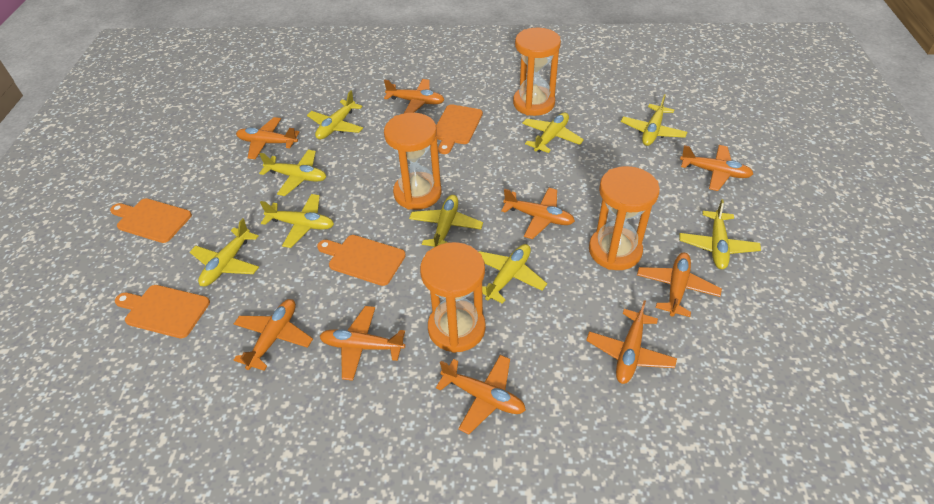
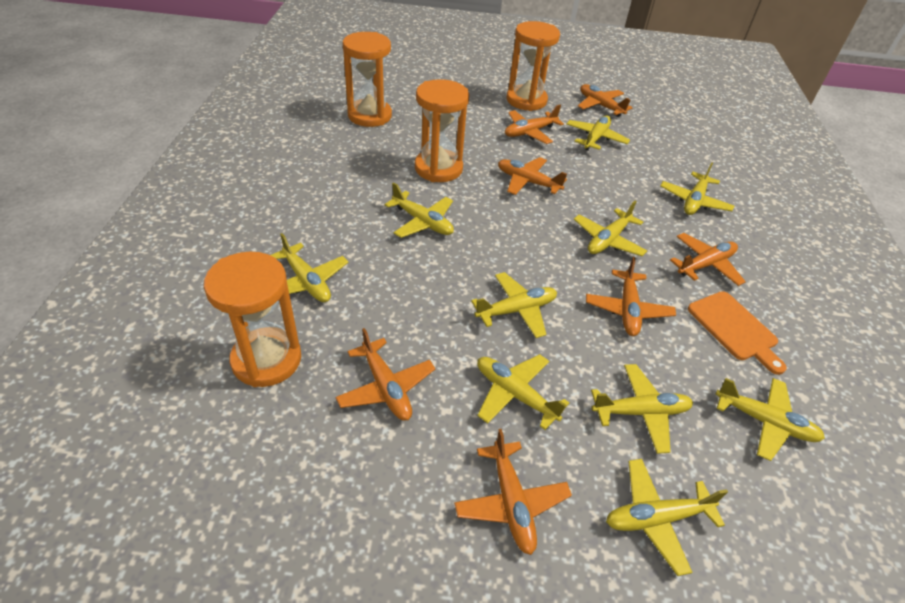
orange cutting board: 4 -> 1
orange plane: 9 -> 7
yellow plane: 9 -> 10

